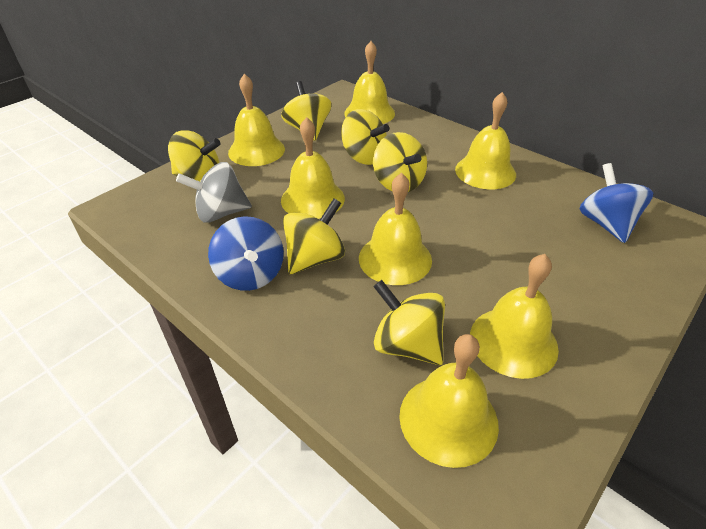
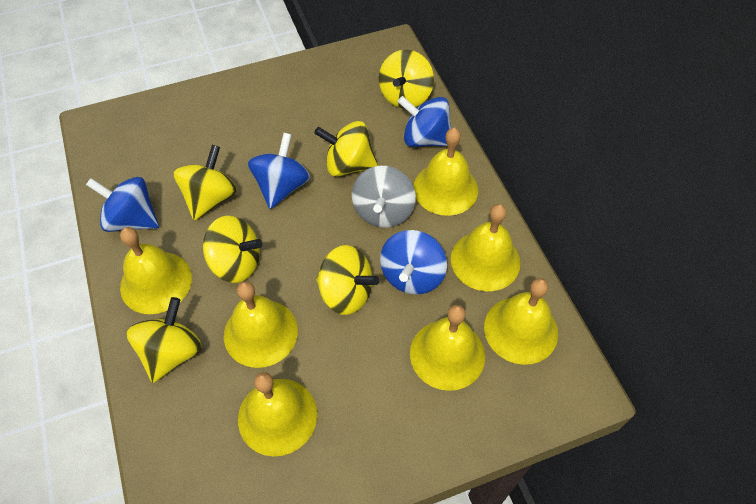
blue spinning top: 2 -> 4

